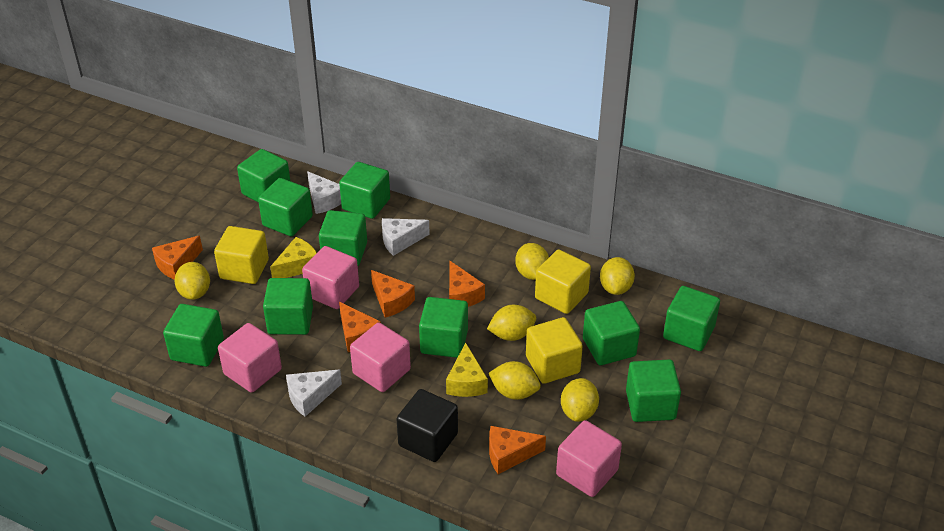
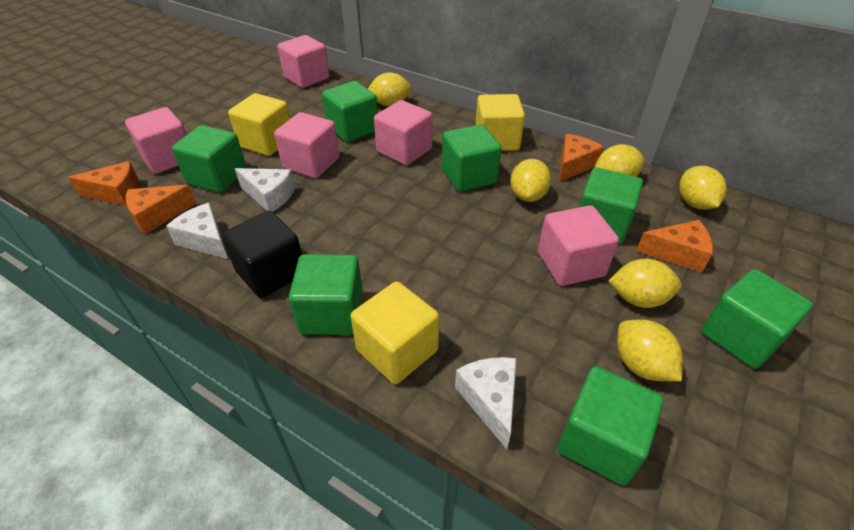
green cube: 10 -> 7
orange cheese: 5 -> 4
pink cube: 4 -> 5
yellow cheese: 2 -> 0

